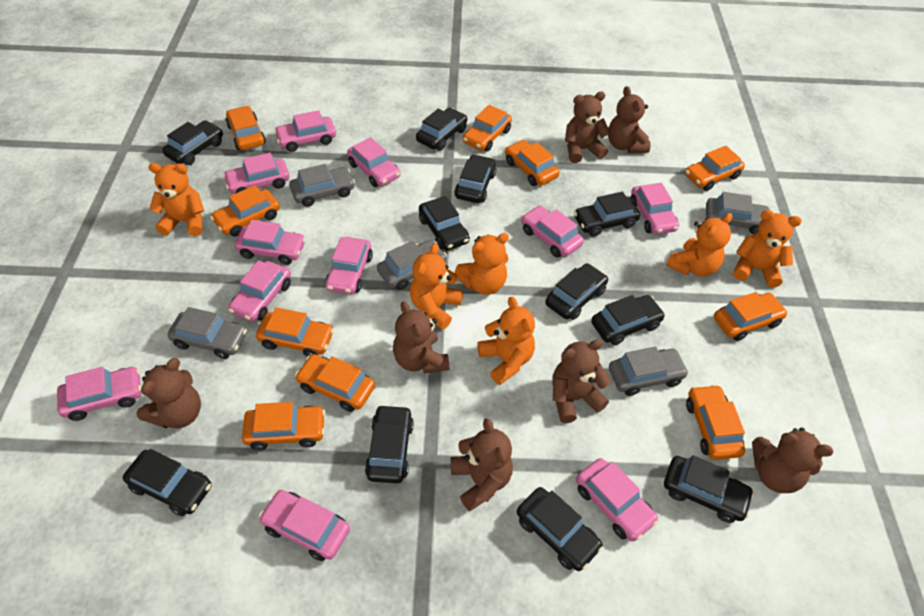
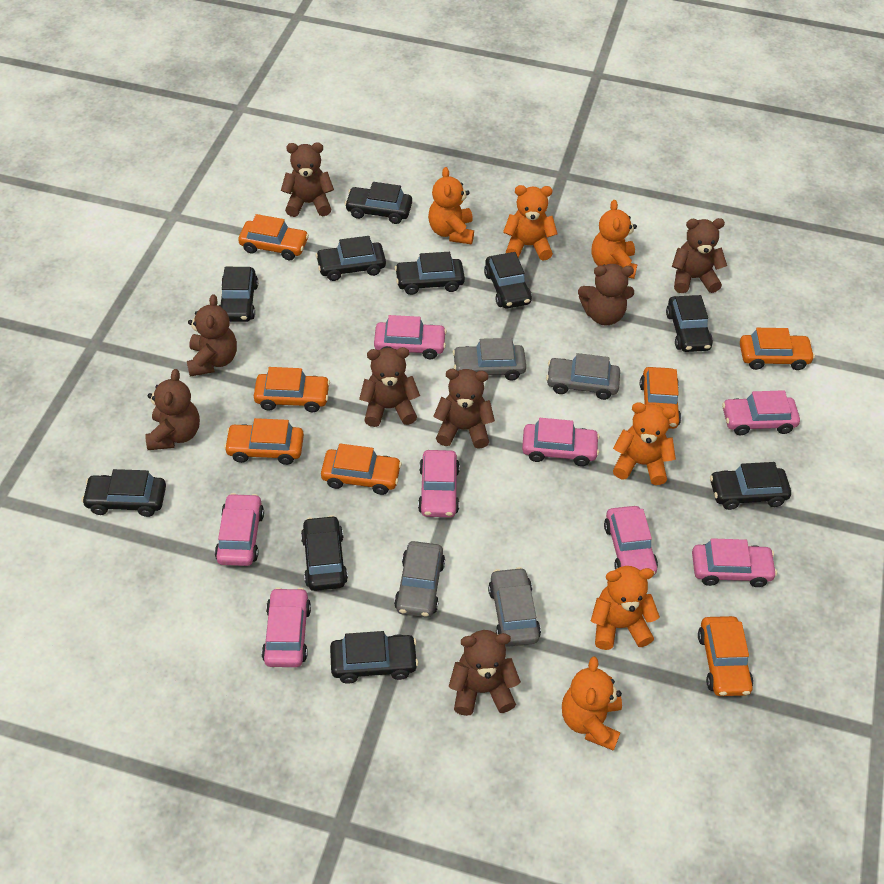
black car: 11 -> 10
brown teddy bear: 7 -> 8
grey car: 5 -> 4
orange car: 10 -> 7
pink car: 11 -> 8

